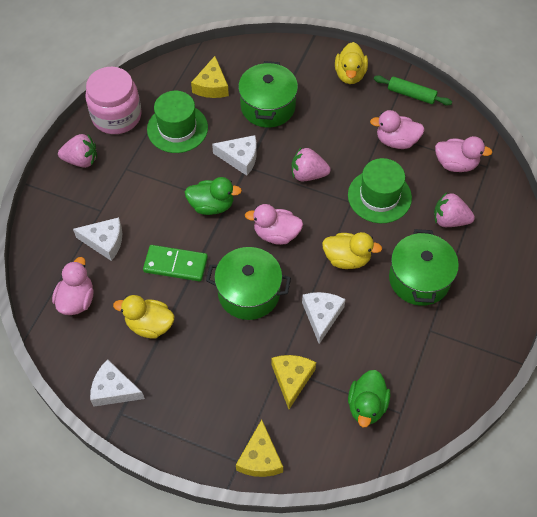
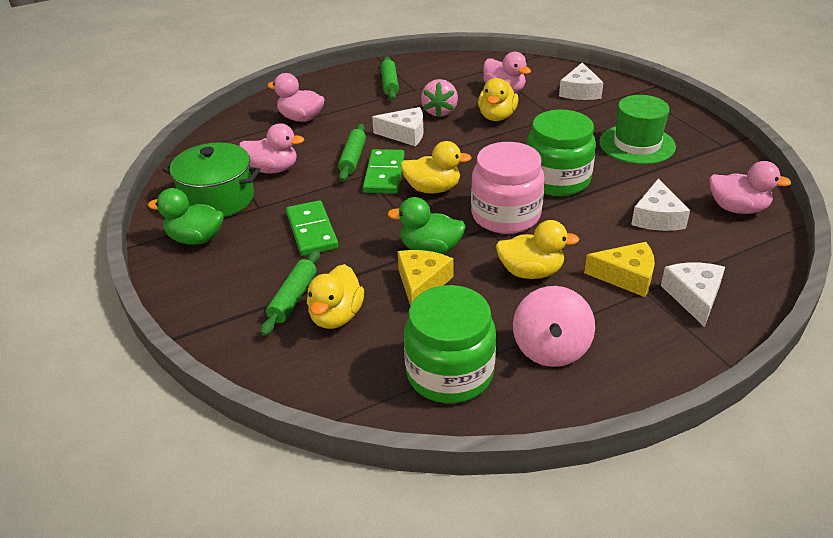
green domino: 1 -> 2
green hat: 2 -> 1
green jar: 0 -> 2
green pot: 3 -> 1
green rolling pin: 1 -> 3
pink spinning top: 0 -> 1
pink strawberry: 3 -> 1
yellow cheese: 3 -> 2
yellow duck: 3 -> 4

